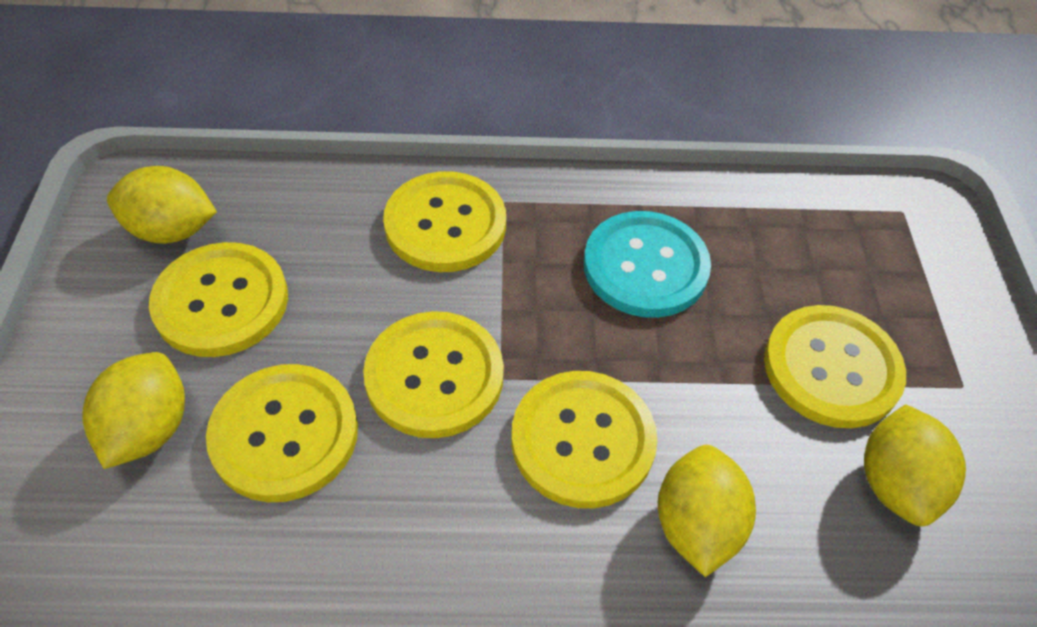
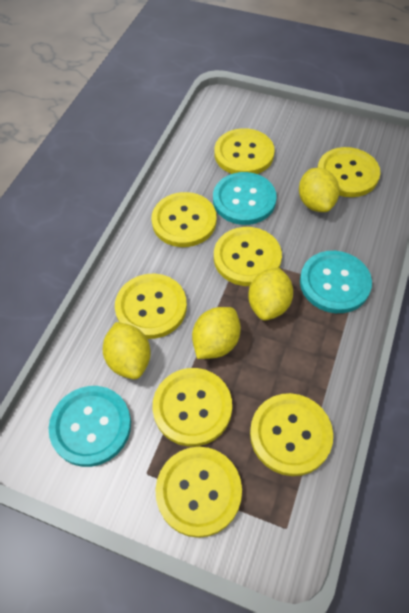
turquoise button: 1 -> 3
yellow button: 6 -> 8

